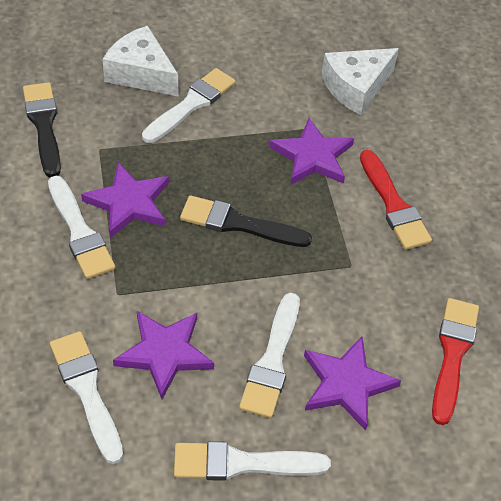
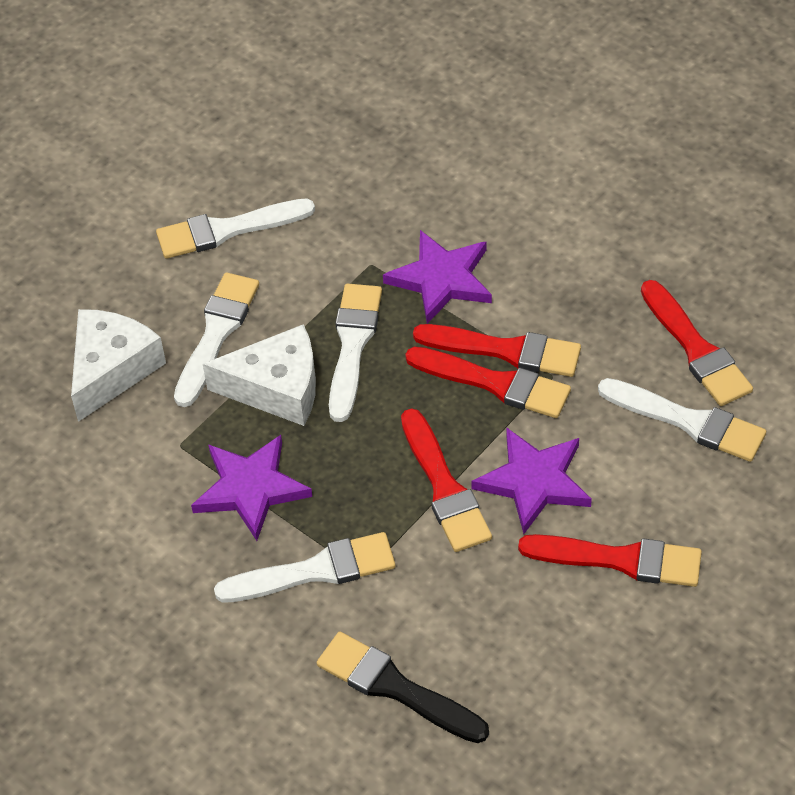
black brush: 2 -> 1
purple star: 4 -> 3
red brush: 2 -> 5

